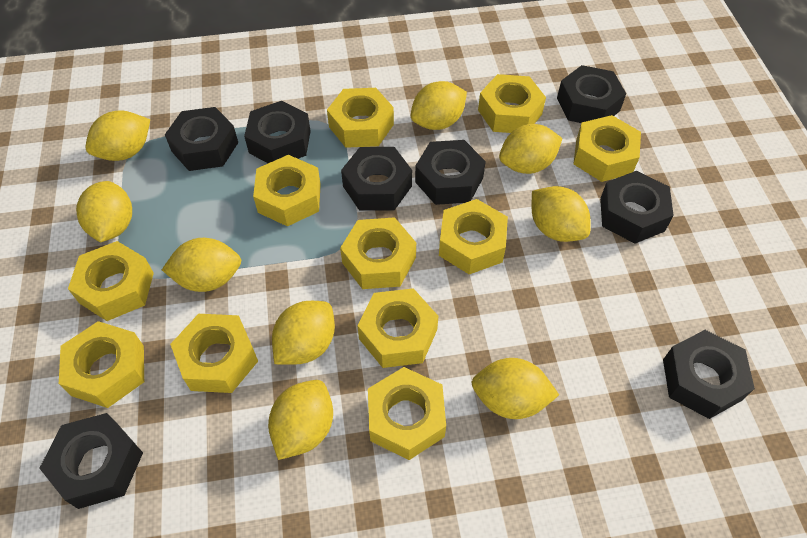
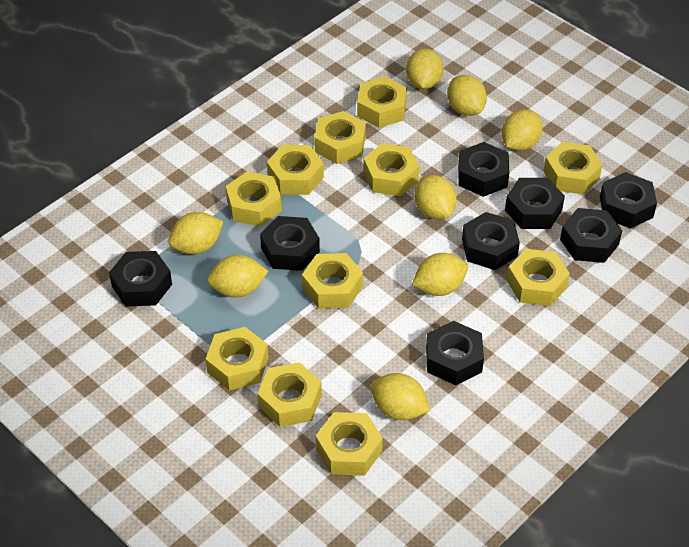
yellow lemon: 9 -> 8

